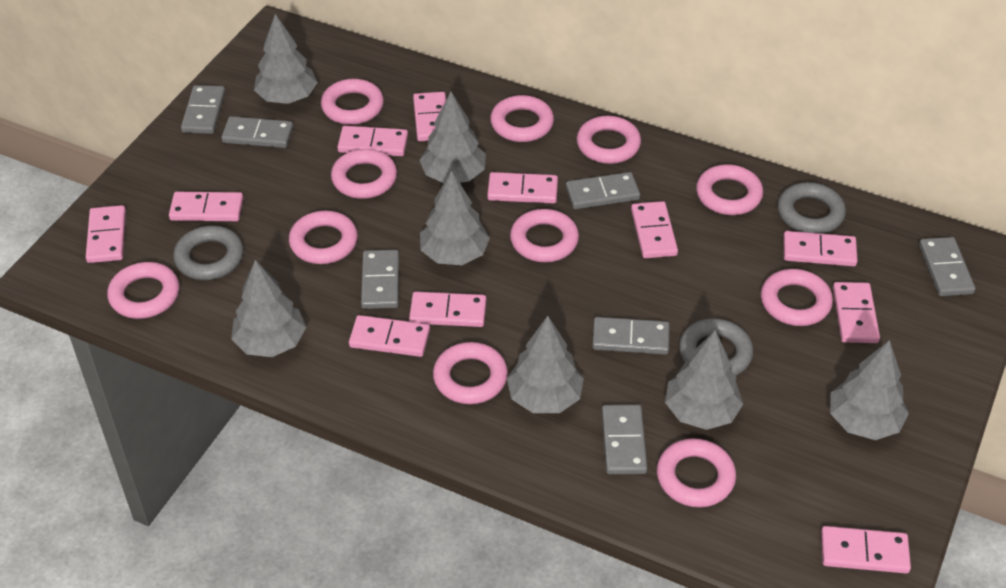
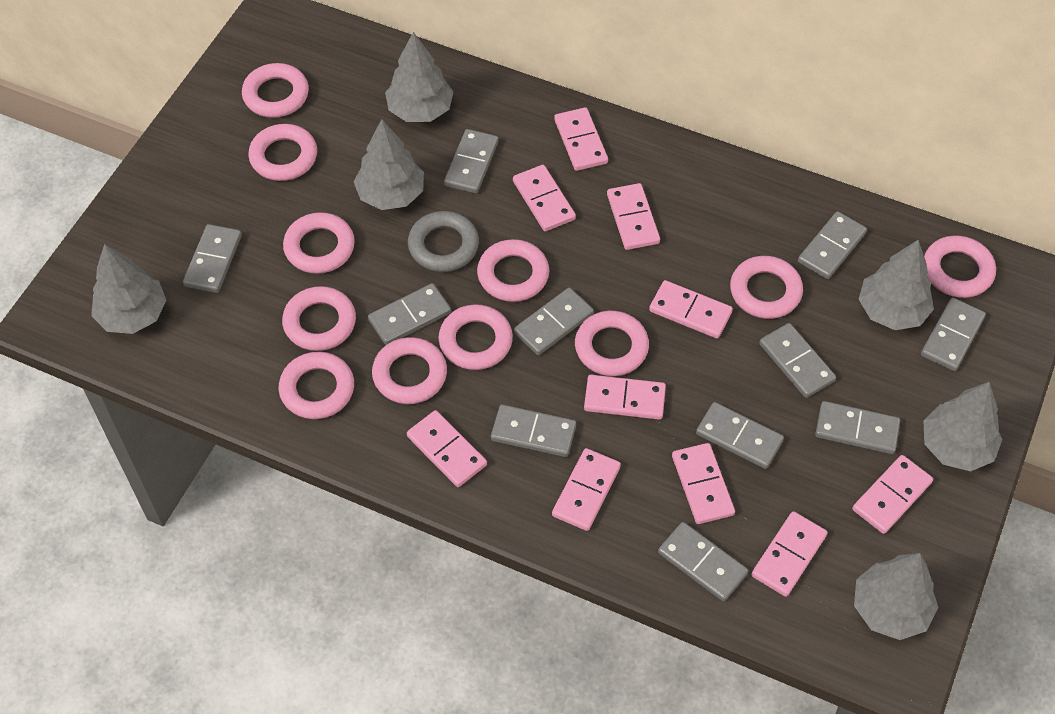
grey domino: 7 -> 11
grey ring: 3 -> 1
grey tree: 7 -> 6
pink domino: 11 -> 10

